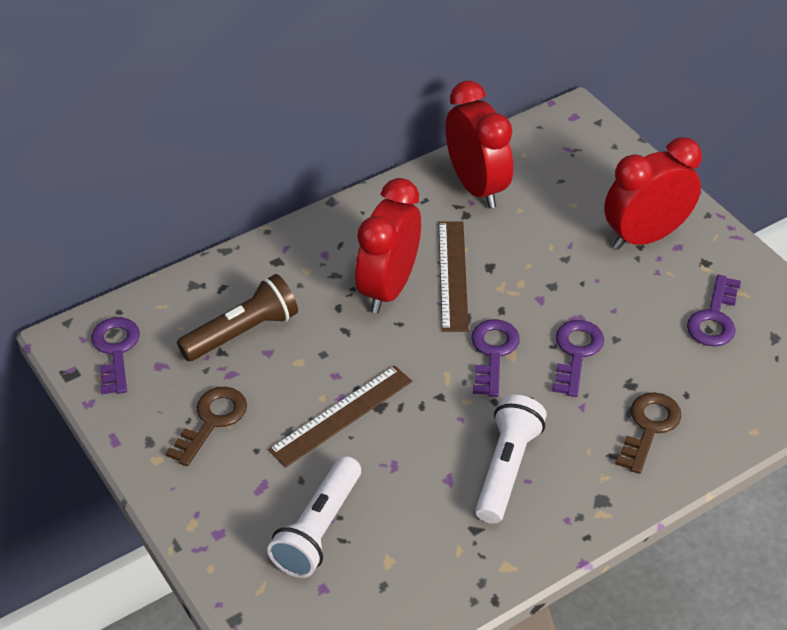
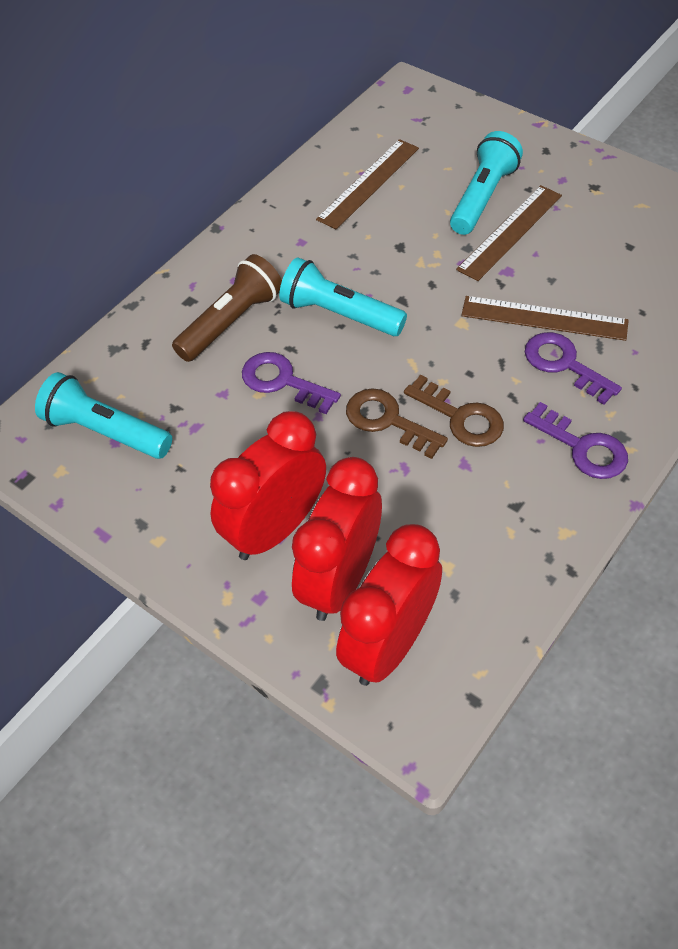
brown ruler: 2 -> 3
purple key: 4 -> 3
turquoise flashlight: 0 -> 3
white flashlight: 2 -> 0

